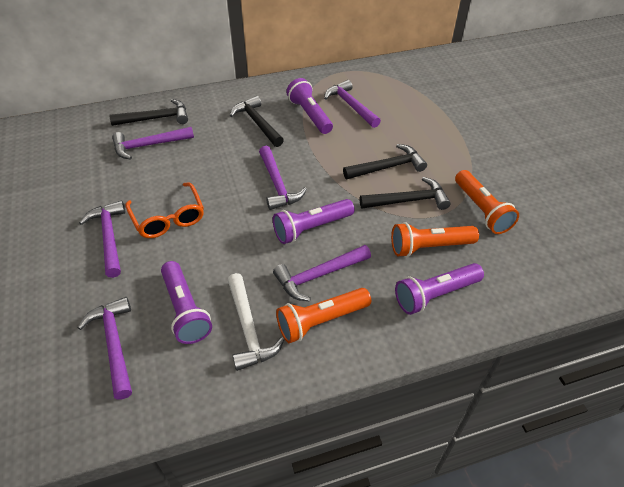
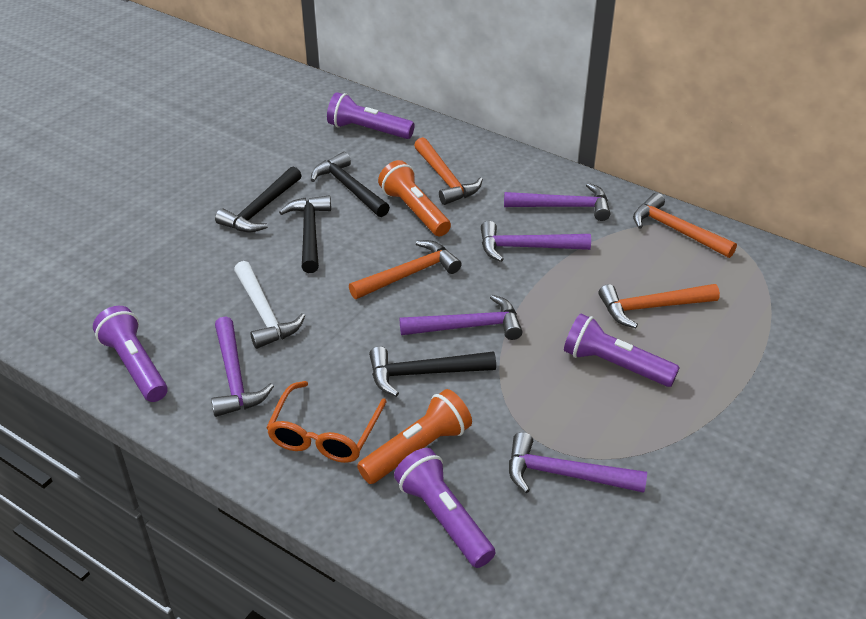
orange flashlight: 3 -> 2
orange hammer: 0 -> 4
purple hammer: 6 -> 5

